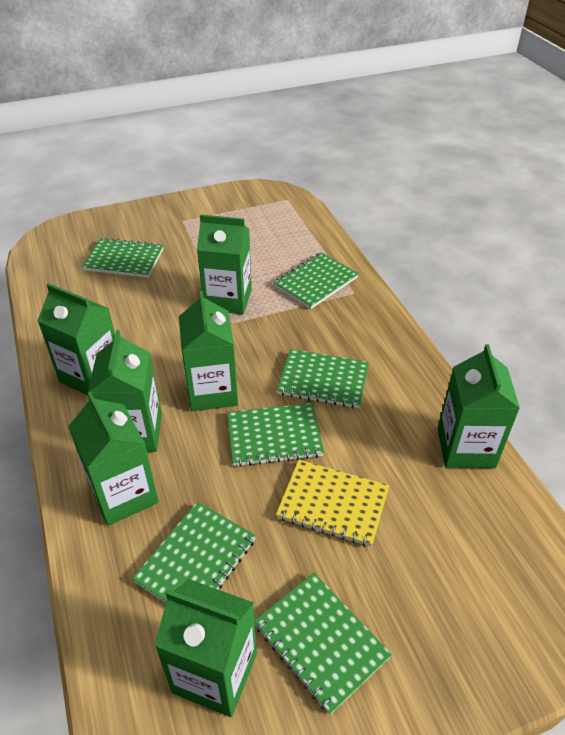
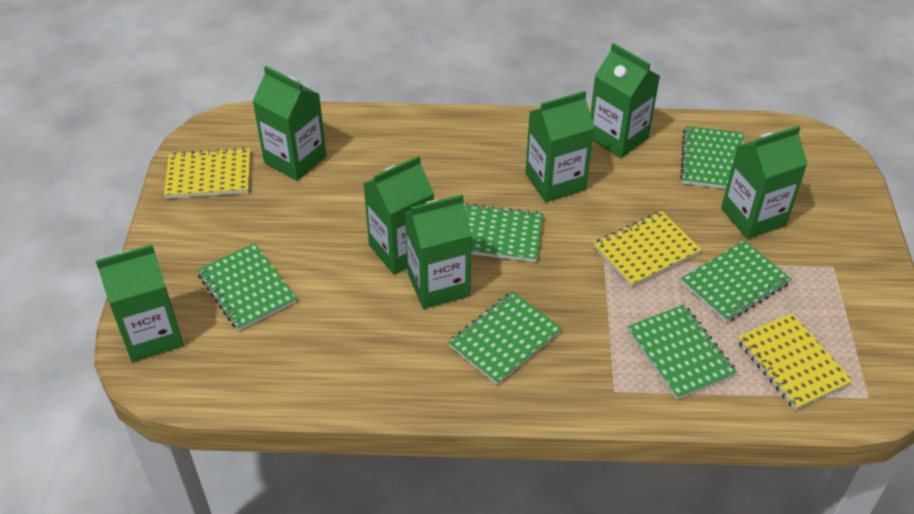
yellow notebook: 1 -> 3

